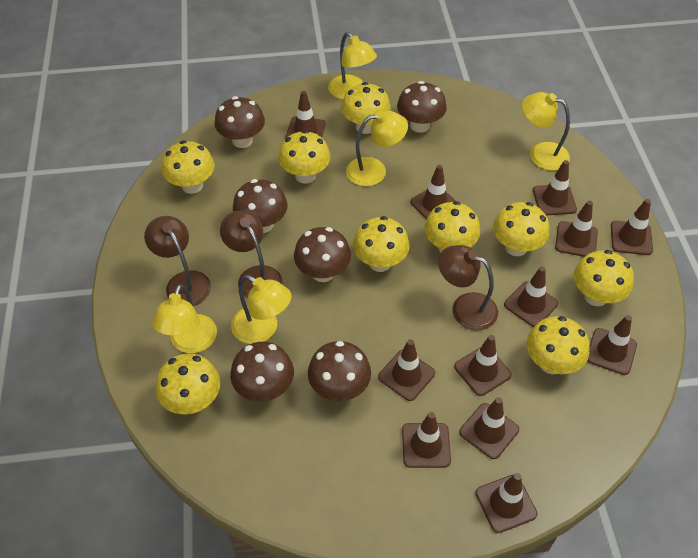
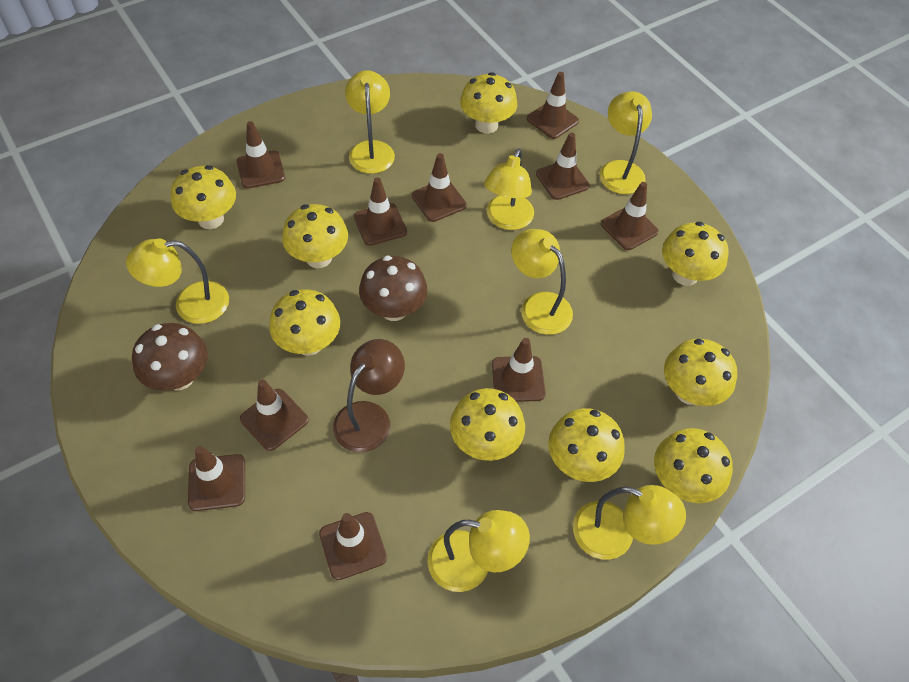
brown lamp: 3 -> 1
brown mushroom: 6 -> 2
brown traffic cone: 12 -> 10
yellow lamp: 5 -> 7

